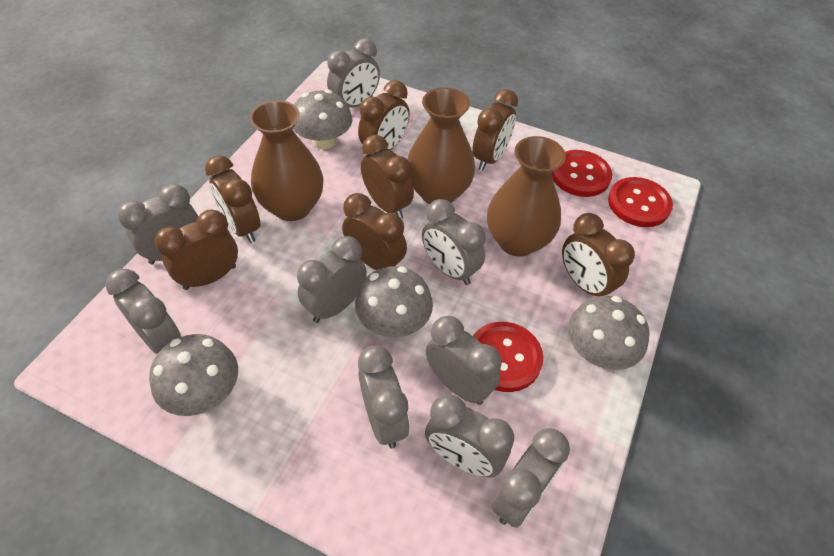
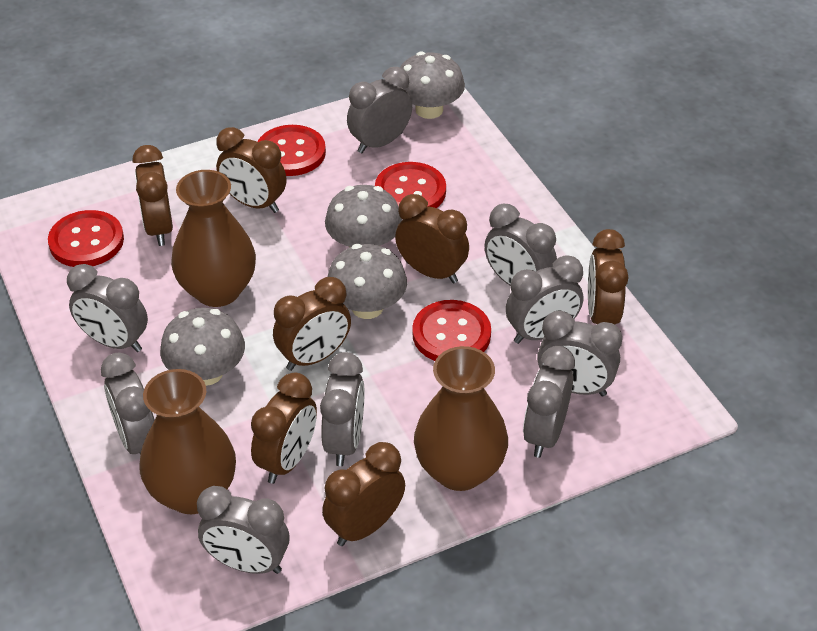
red button: 3 -> 4

